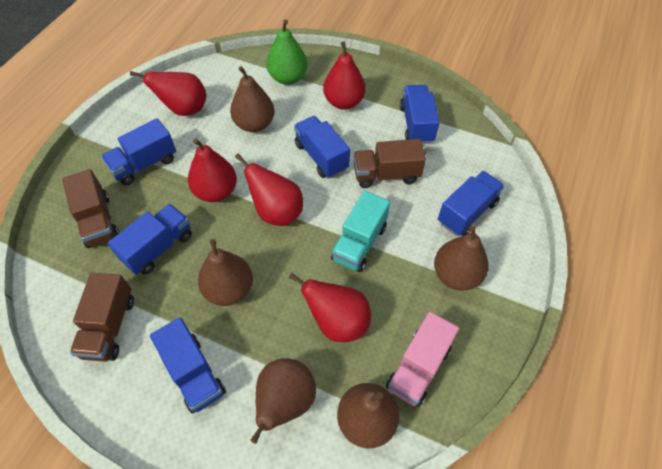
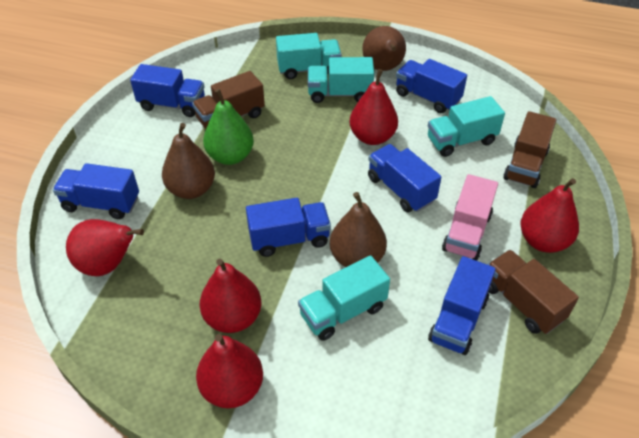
brown pear: 5 -> 3
turquoise truck: 1 -> 4

